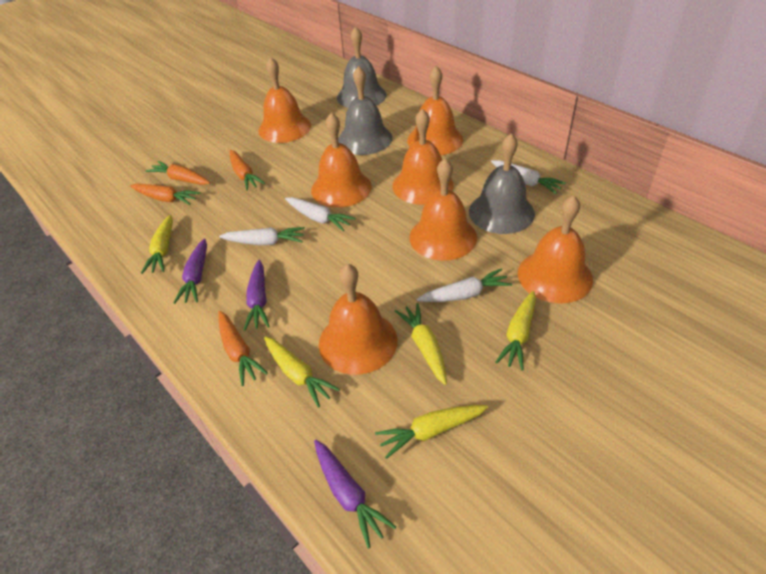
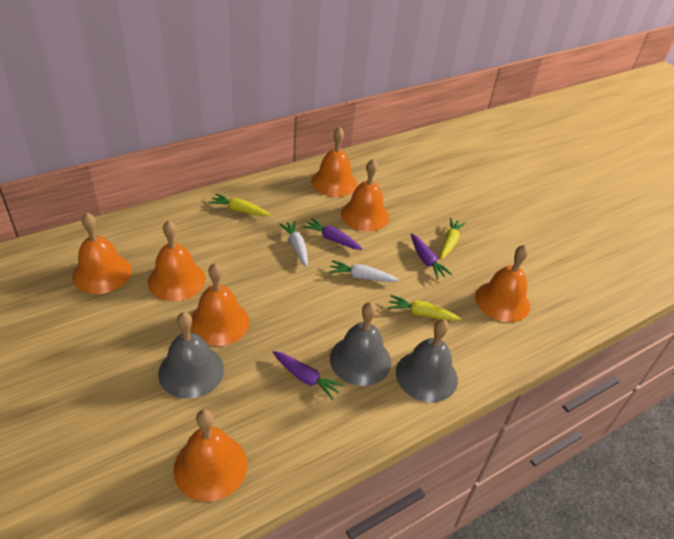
orange carrot: 4 -> 0
white carrot: 4 -> 2
yellow carrot: 5 -> 3

